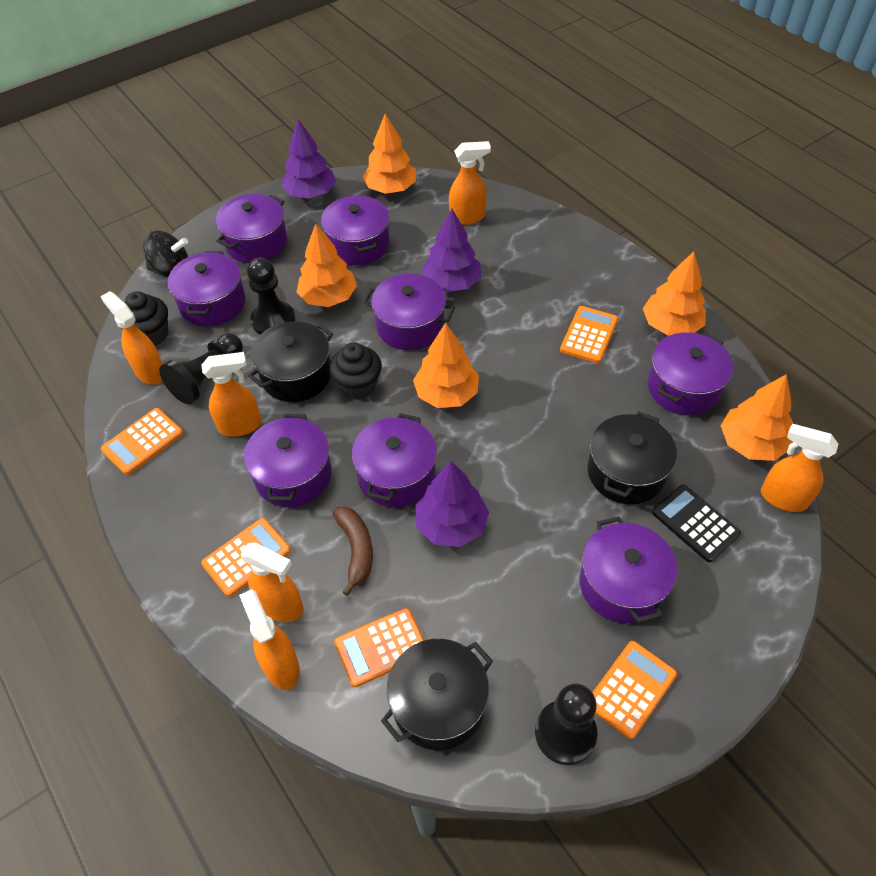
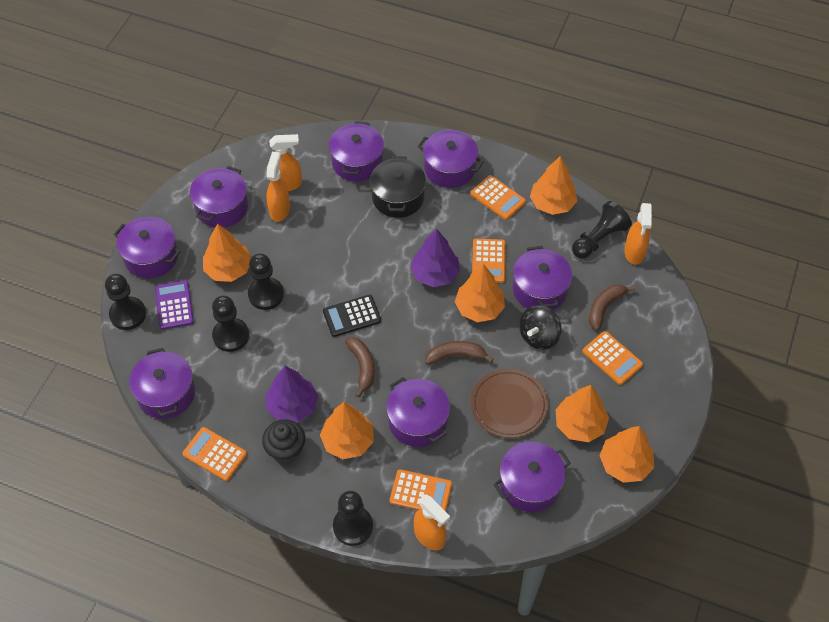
black cupcake: 2 -> 1
black pawn: 3 -> 5
black pot: 3 -> 1
brown banana: 1 -> 3
brown plate: 0 -> 1
orange spray bottle: 6 -> 4
orange tree: 5 -> 6
purple calculator: 0 -> 1
purple tree: 3 -> 2

